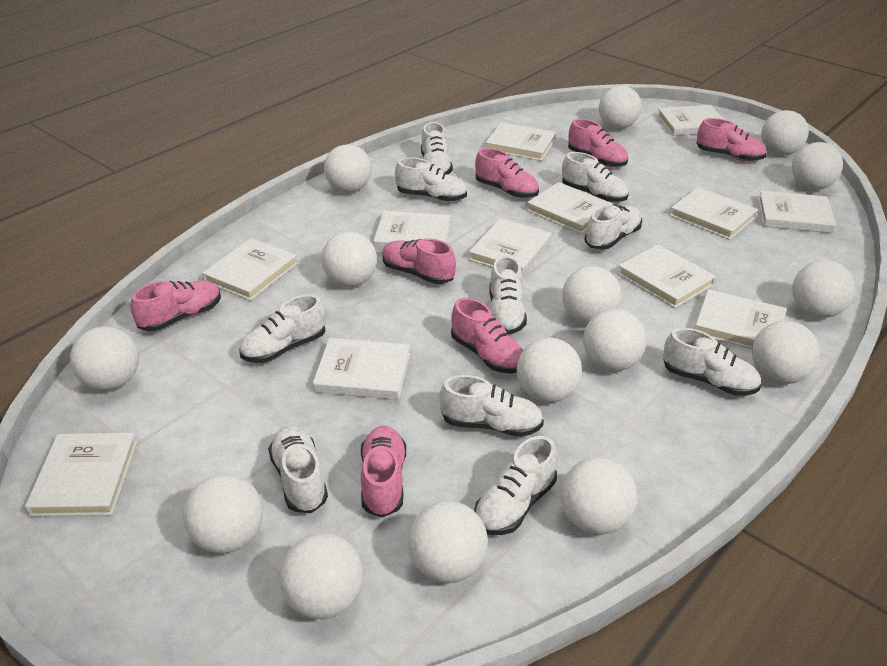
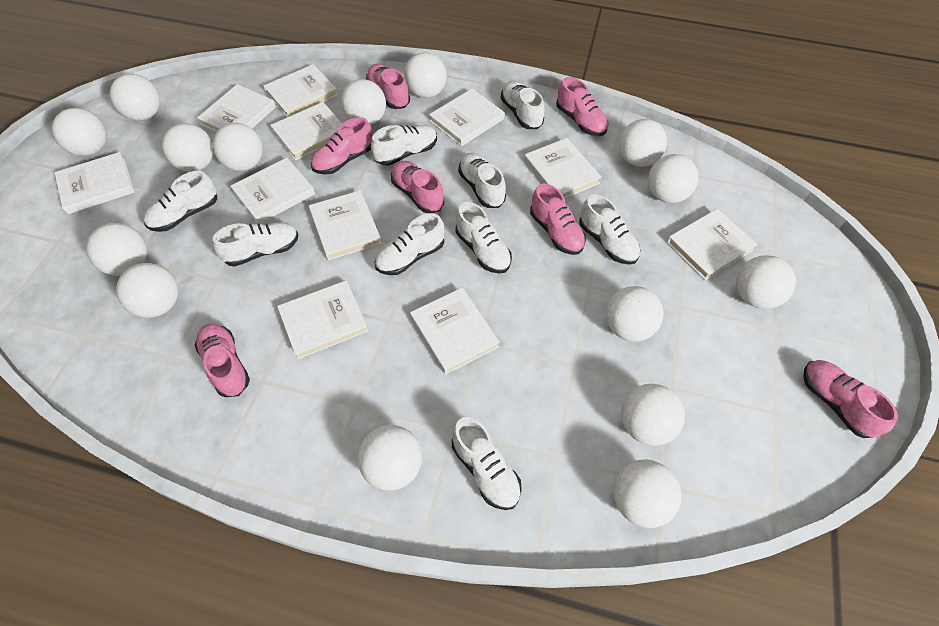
white book: 12 -> 11
white shoe: 10 -> 9

